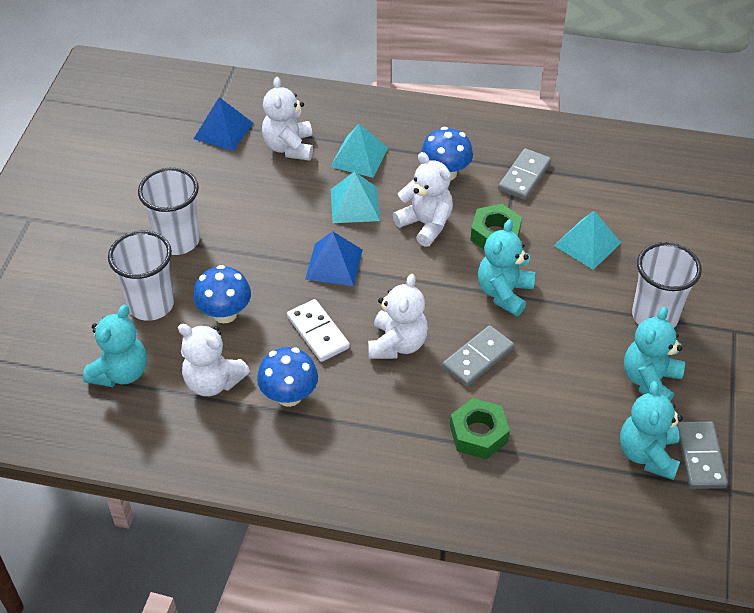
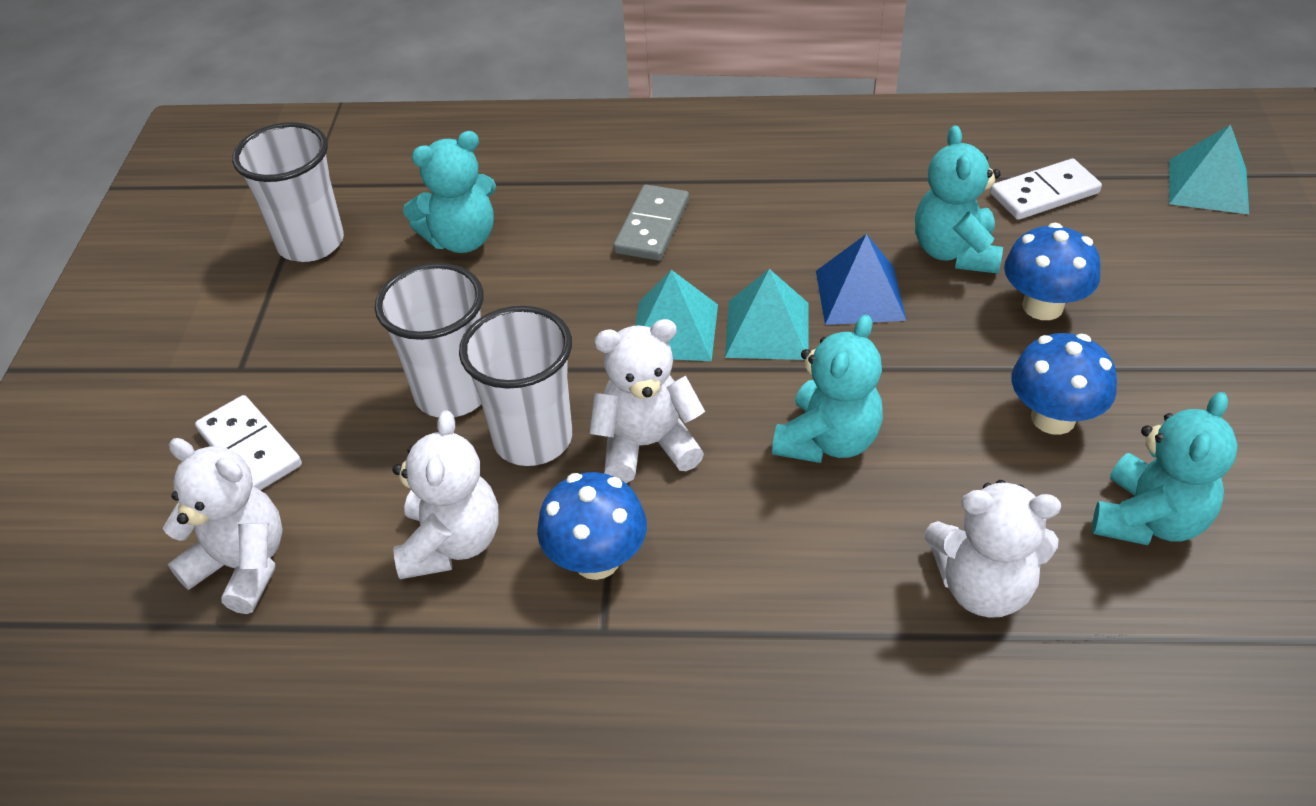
blue pyramid: 2 -> 1
green nut: 2 -> 0
grey domino: 3 -> 1
white domino: 1 -> 2

